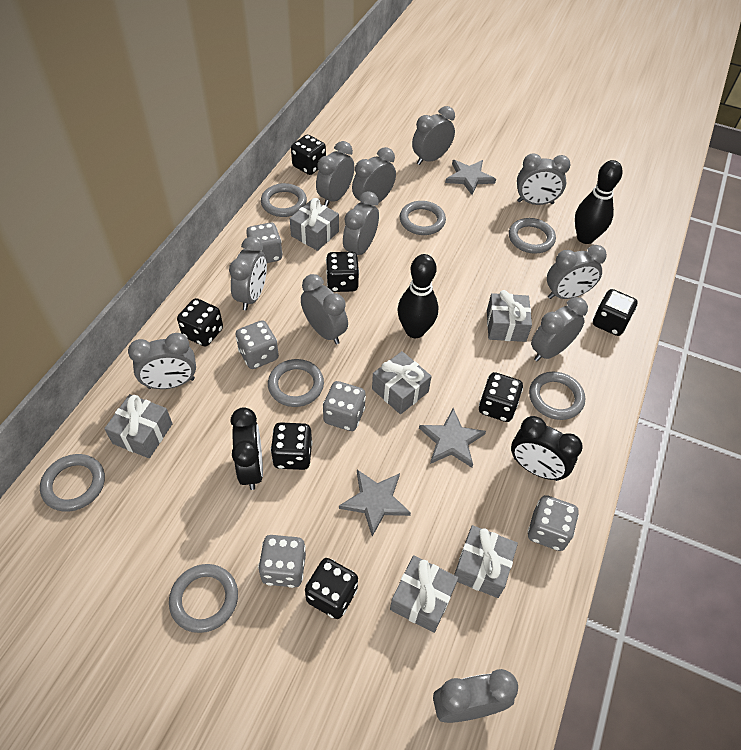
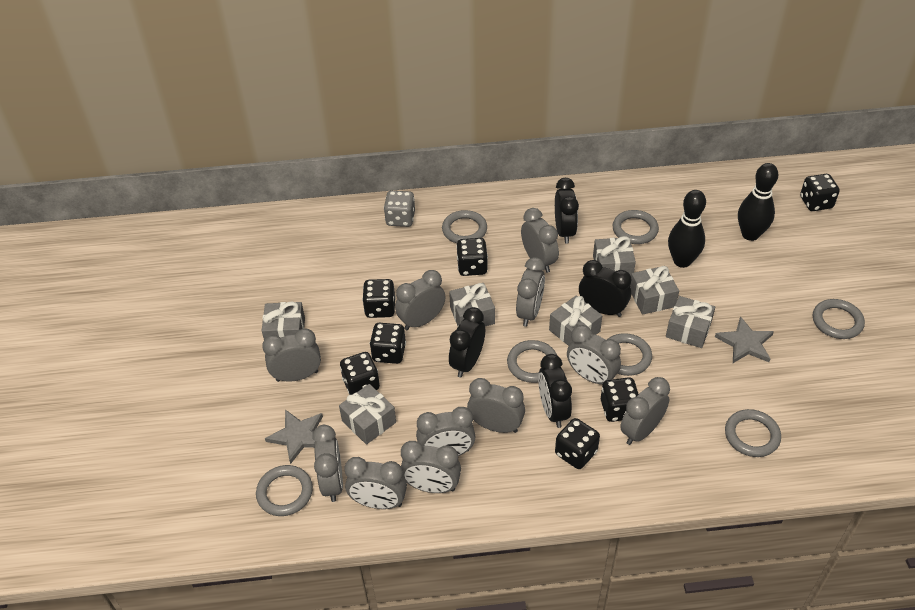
black clock: 2 -> 4
grey dice: 5 -> 1
grey gift: 6 -> 7
grey star: 3 -> 2

